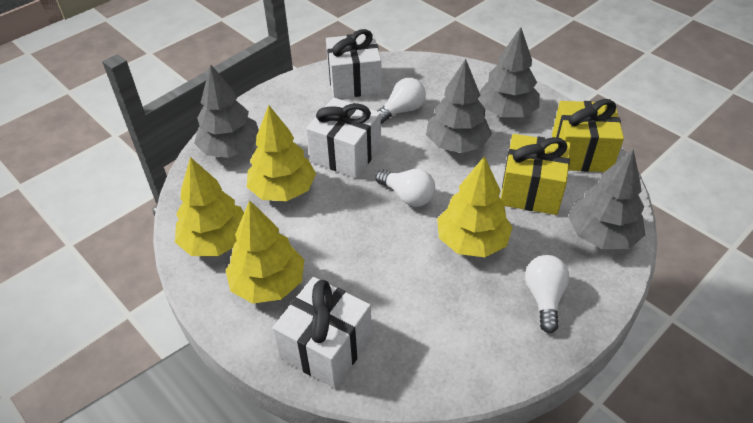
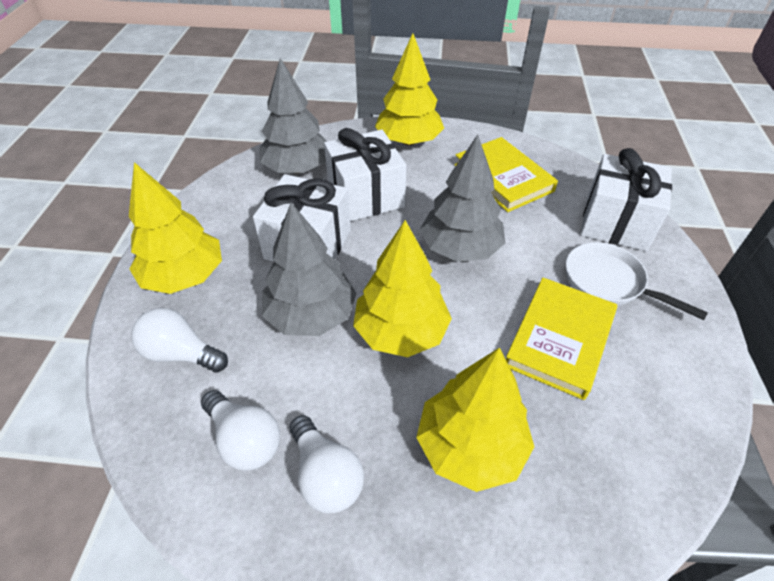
grey tree: 4 -> 3
white pan: 0 -> 1
yellow book: 0 -> 2
yellow gift: 2 -> 0

